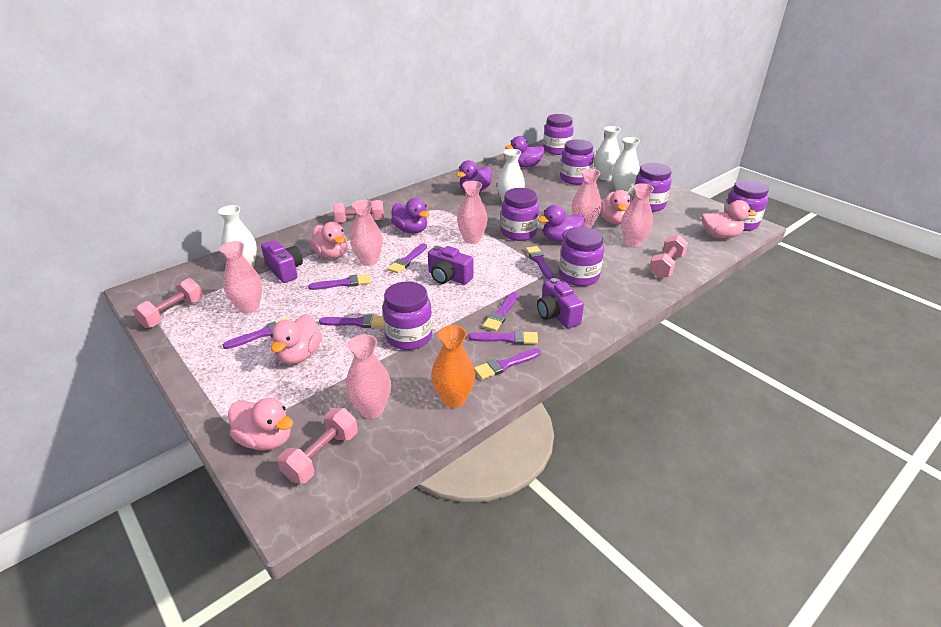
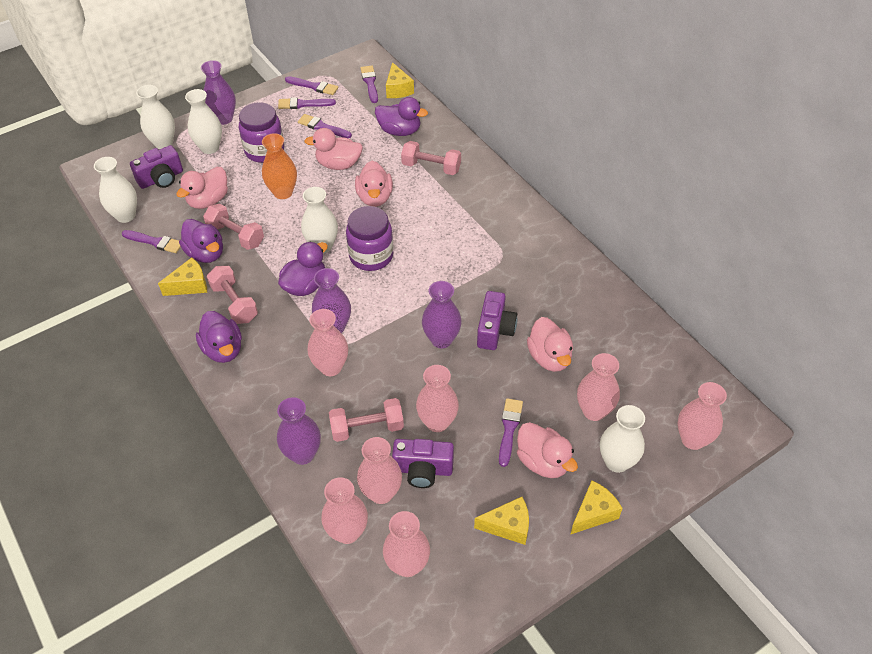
pink vase: 6 -> 7
purple brush: 8 -> 6
purple jar: 7 -> 2
purple vase: 0 -> 4
white vase: 4 -> 5
yellow cheese: 0 -> 4

